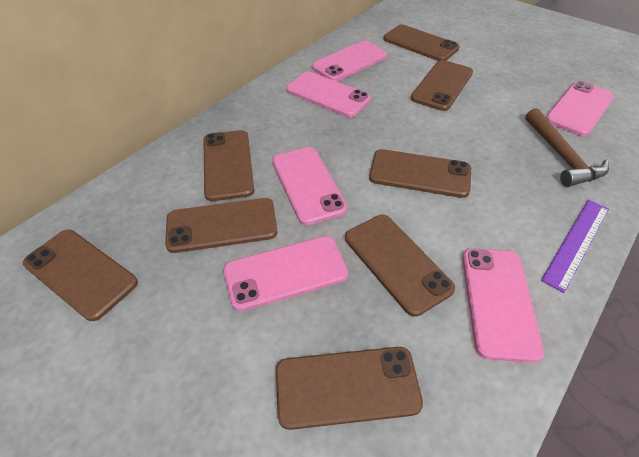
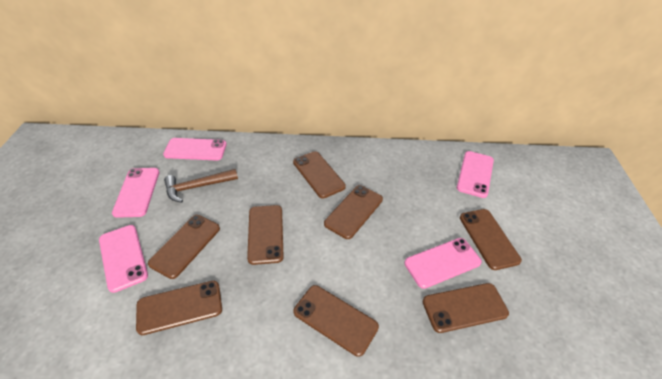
pink phone: 6 -> 5
purple ruler: 1 -> 0

